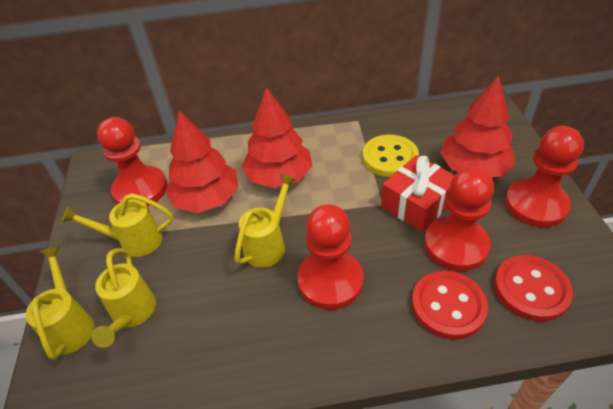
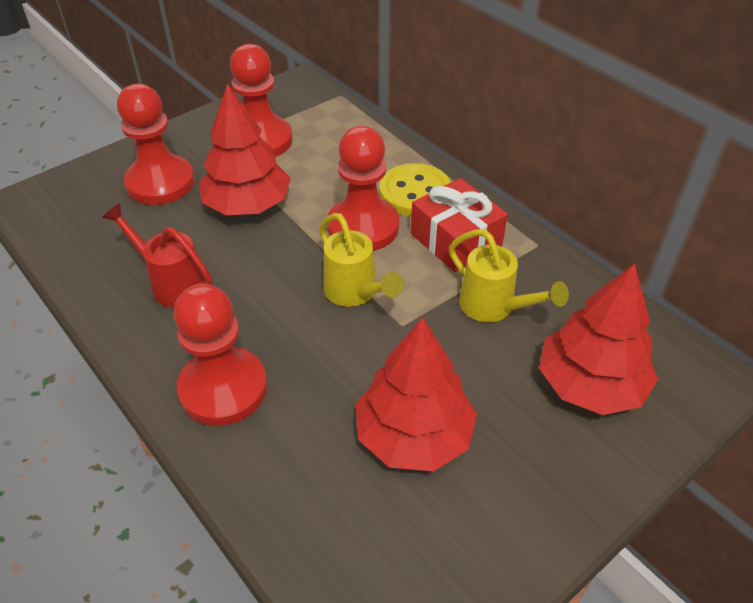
red button: 2 -> 0
red watering can: 0 -> 1
yellow watering can: 4 -> 2

